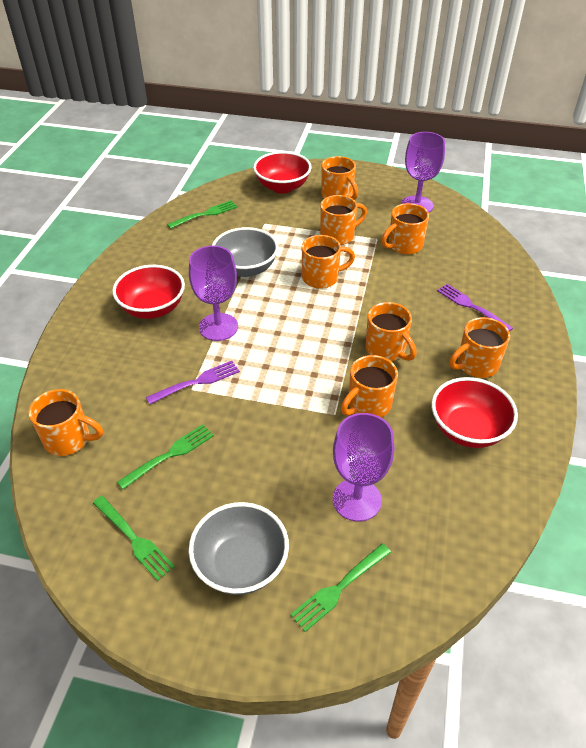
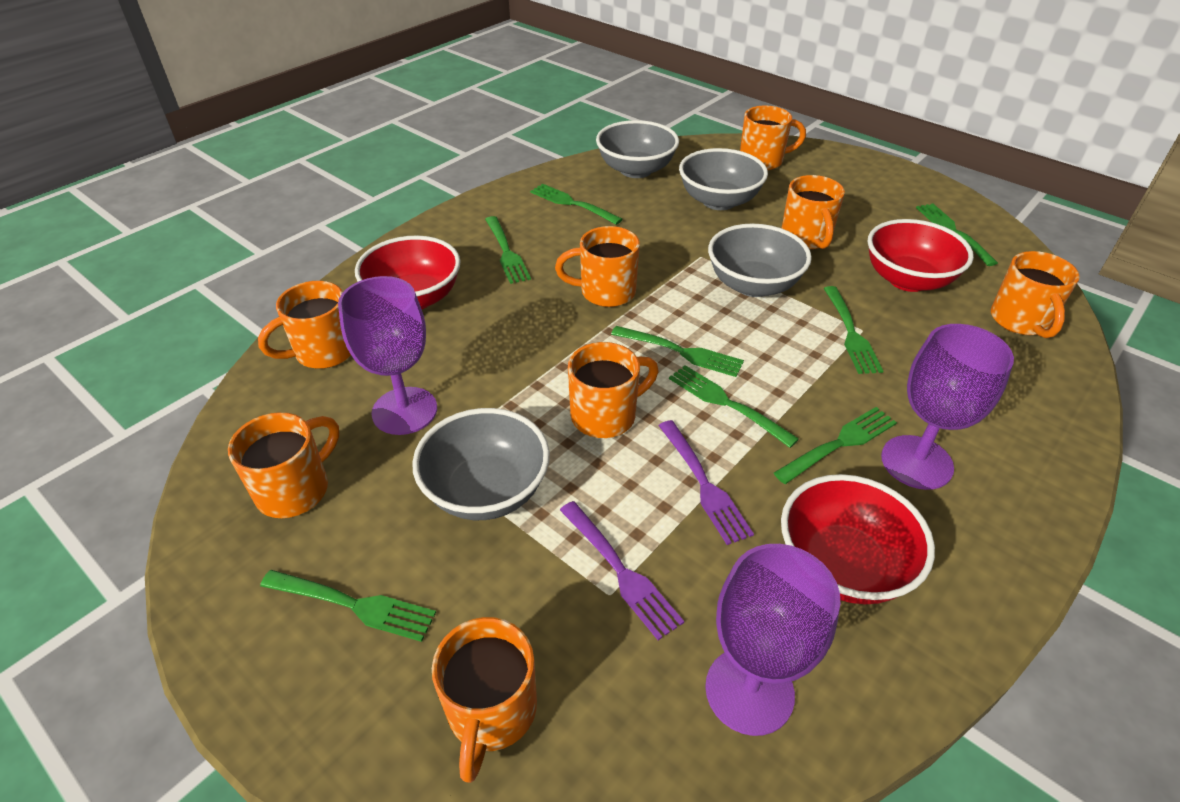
green fork: 4 -> 8
grey bowl: 2 -> 4

